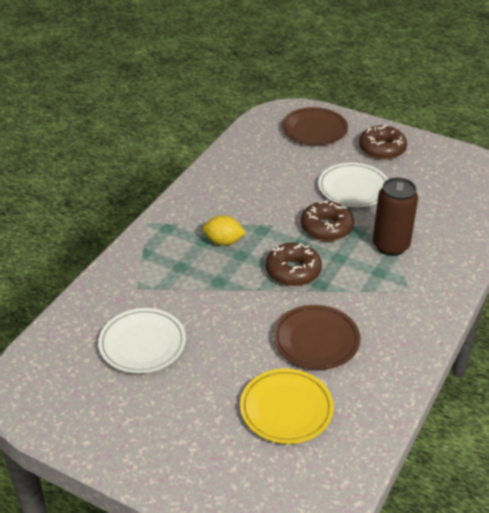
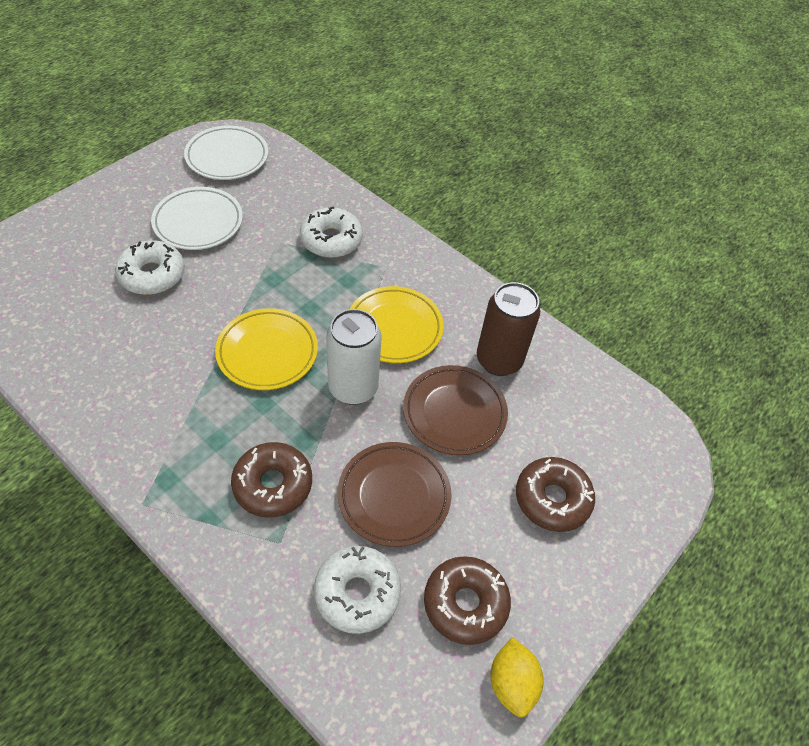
white can: 0 -> 1
white donut: 0 -> 3
yellow plate: 1 -> 2

